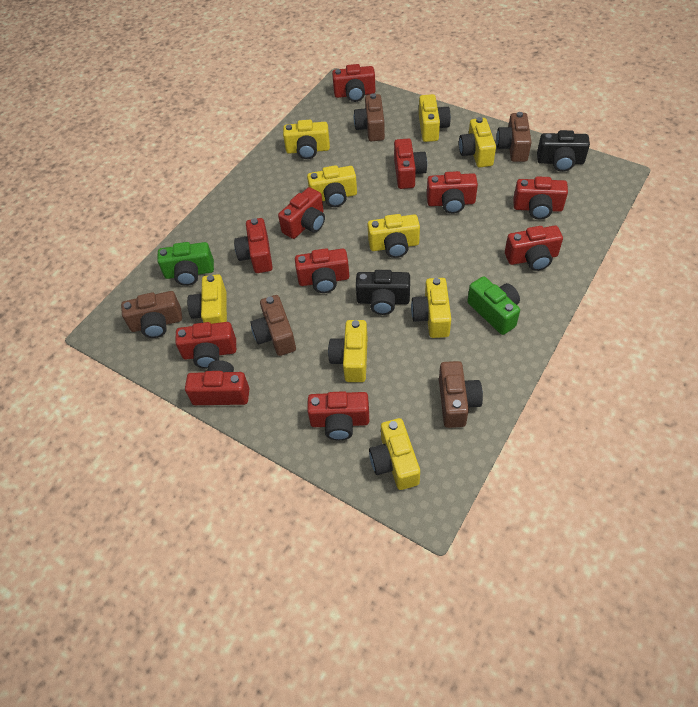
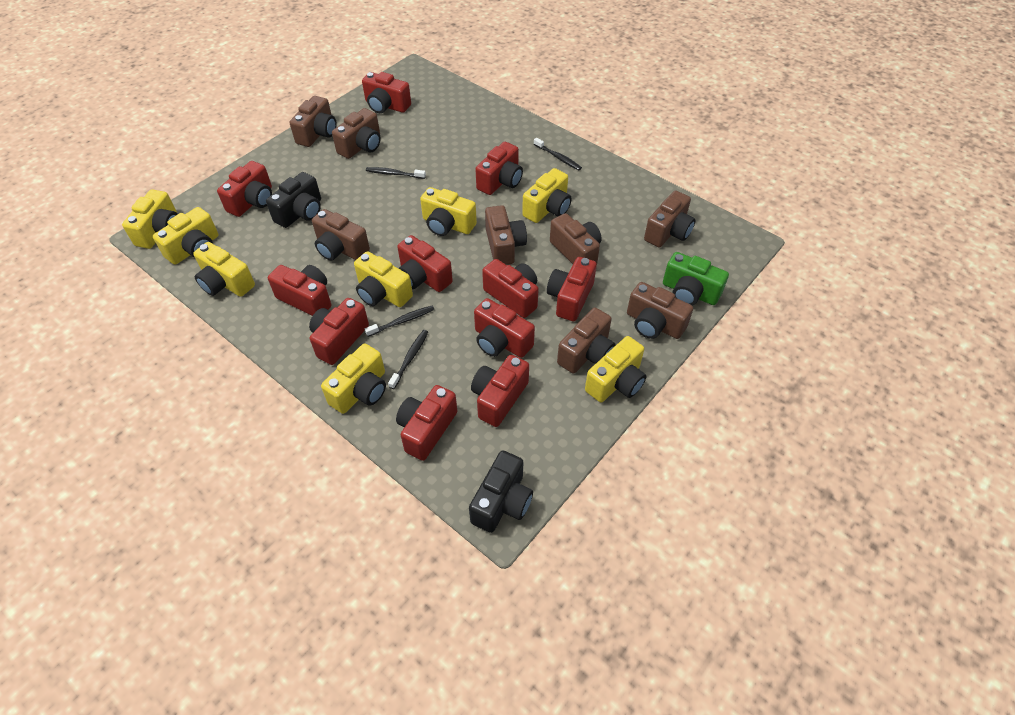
black toothbrush: 0 -> 4
brown camera: 5 -> 8
green camera: 2 -> 1
yellow camera: 9 -> 8

